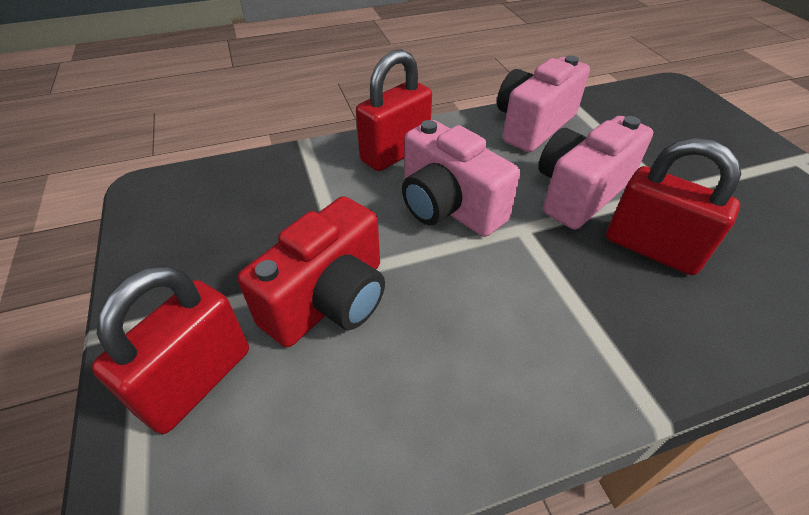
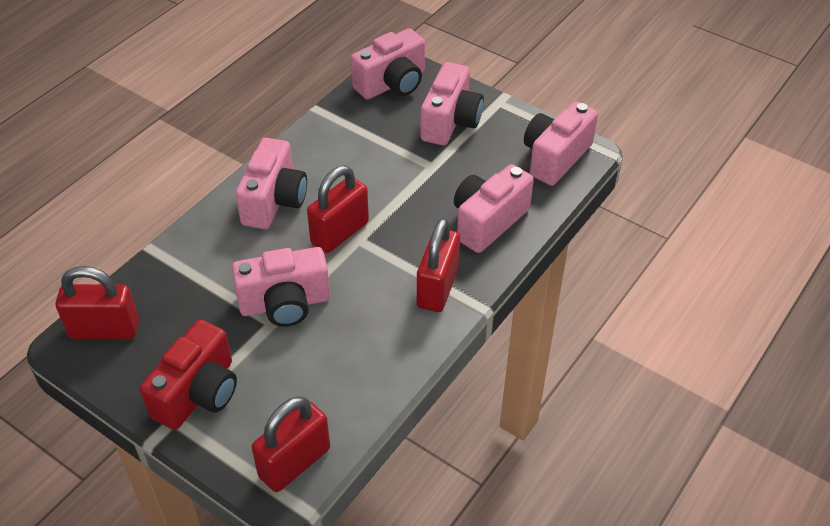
pink camera: 3 -> 6
red padlock: 3 -> 4

